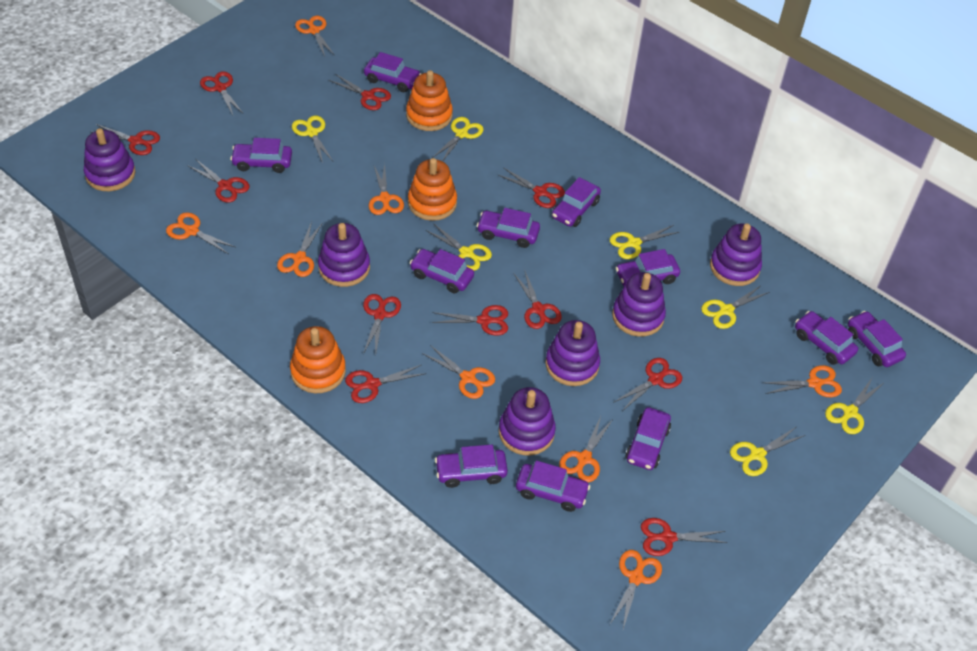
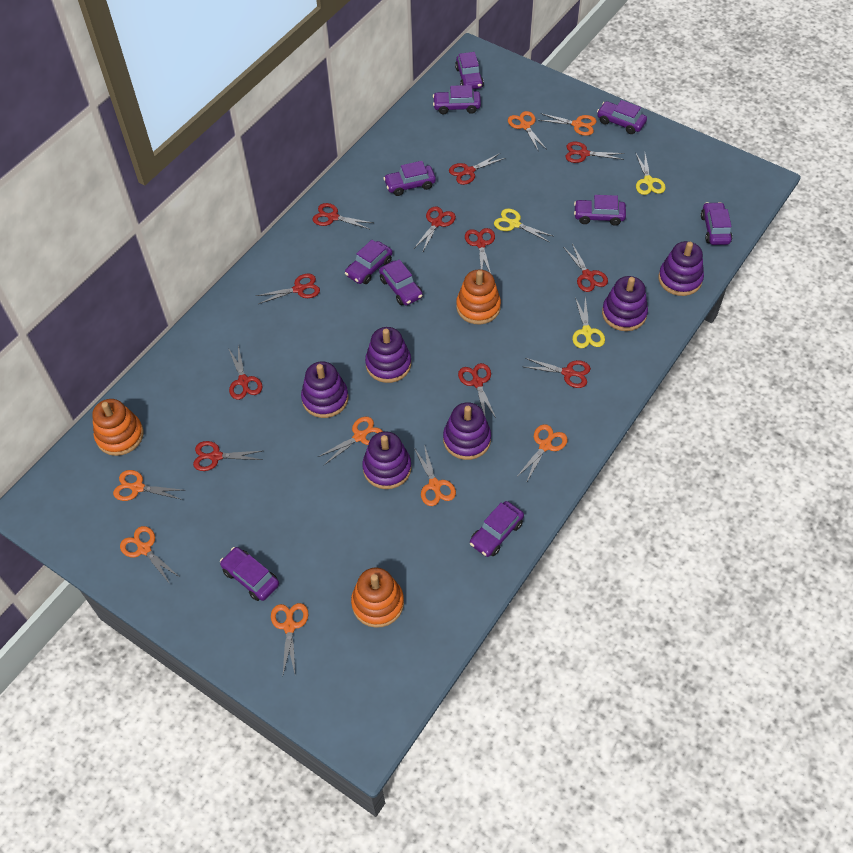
purple car: 11 -> 10
yellow scissors: 7 -> 3

